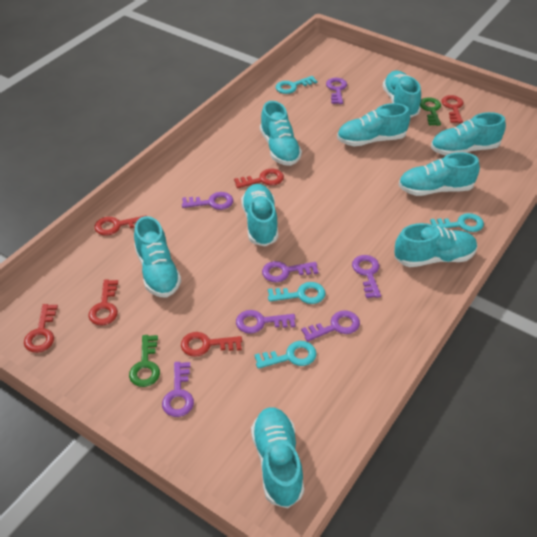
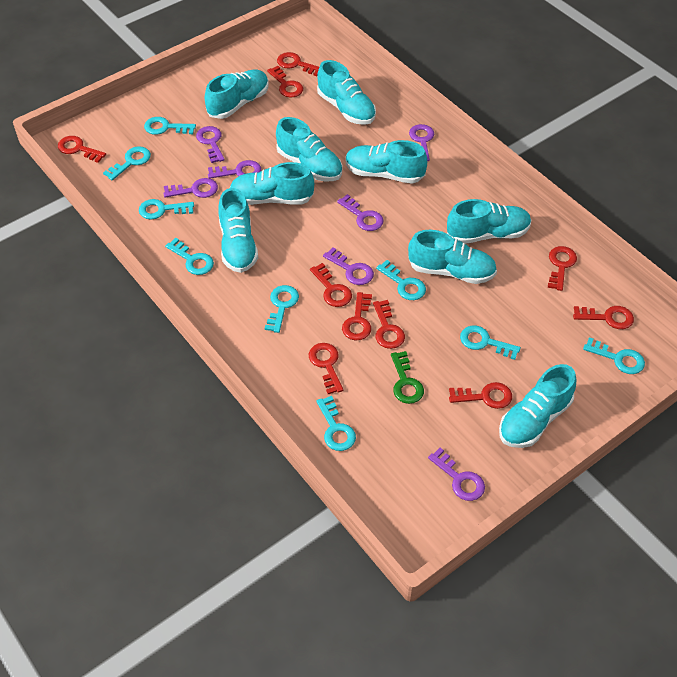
green key: 2 -> 1
red key: 6 -> 10
turquoise key: 4 -> 9

